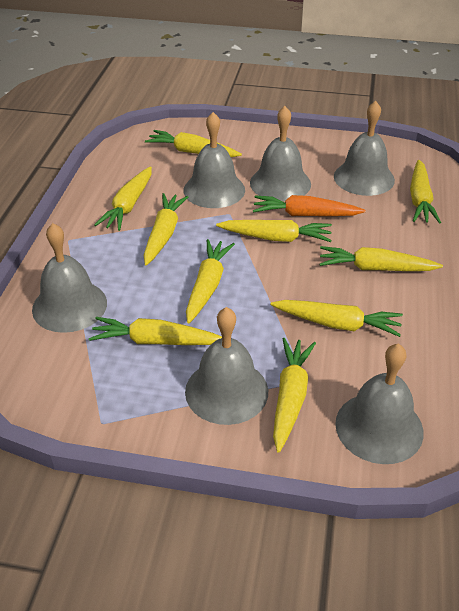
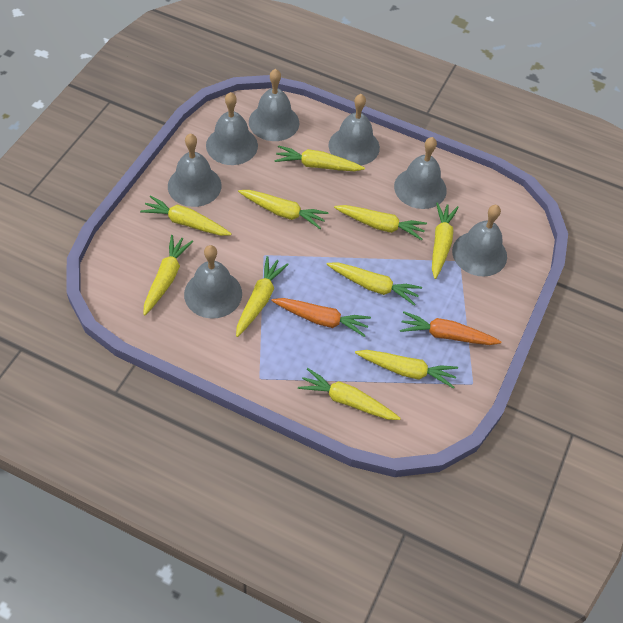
grey bell: 6 -> 7
orange carrot: 1 -> 2

